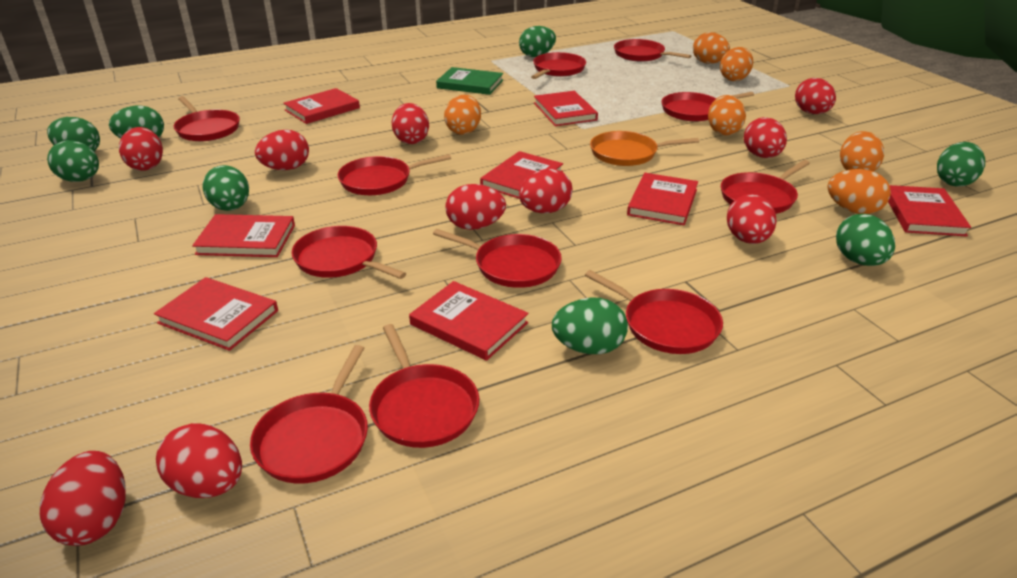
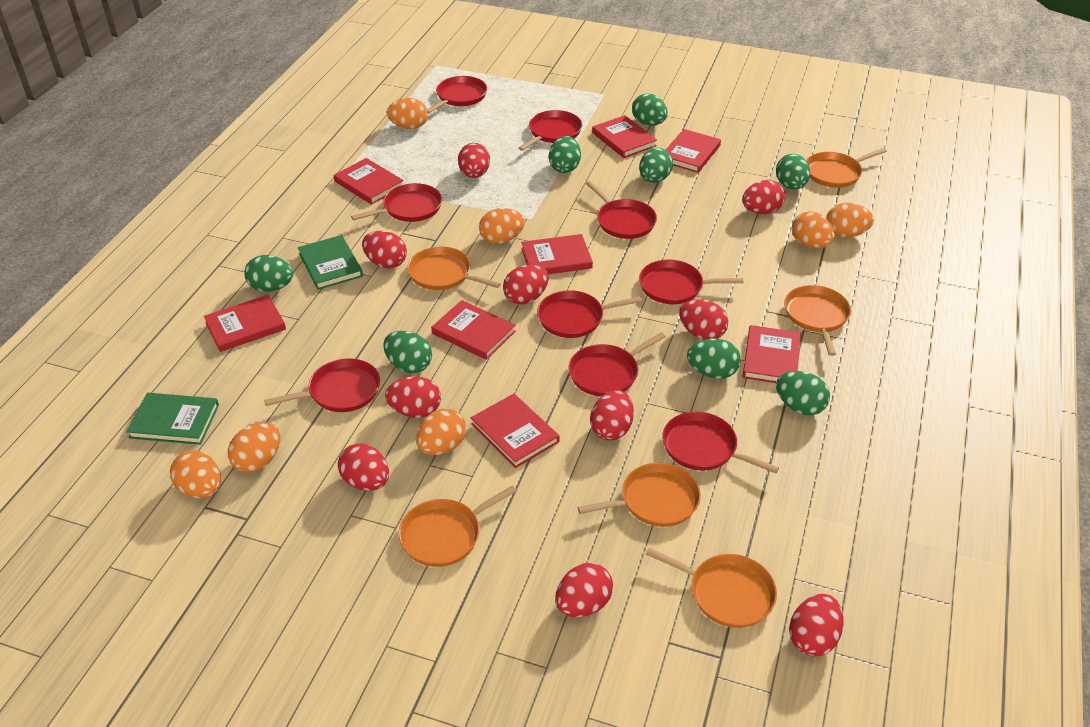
green book: 1 -> 2
orange egg: 6 -> 7
orange pan: 1 -> 6
red pan: 11 -> 9

